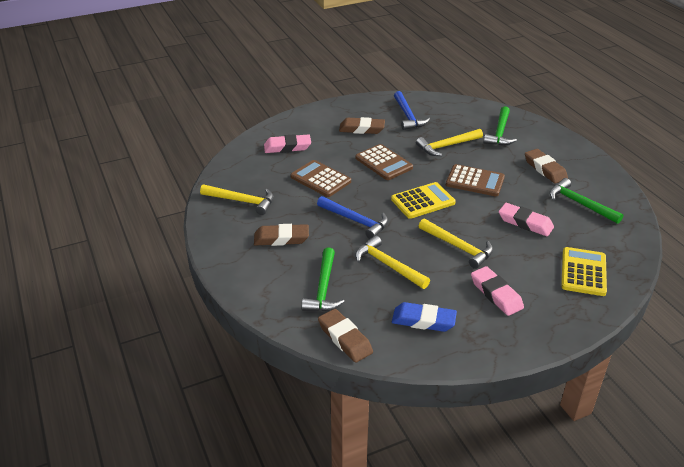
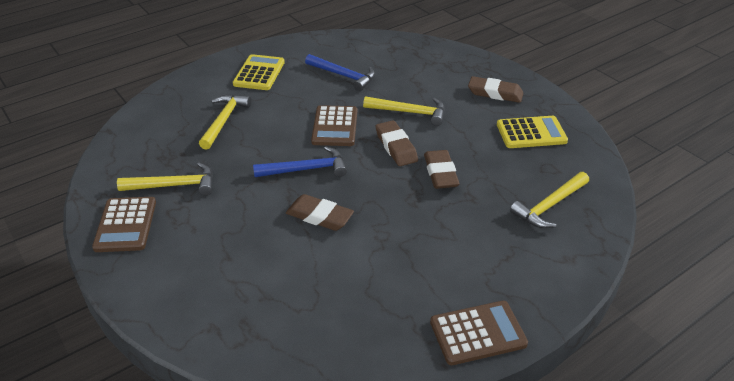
blue eraser: 1 -> 0
green hammer: 3 -> 0
pink eraser: 3 -> 0

